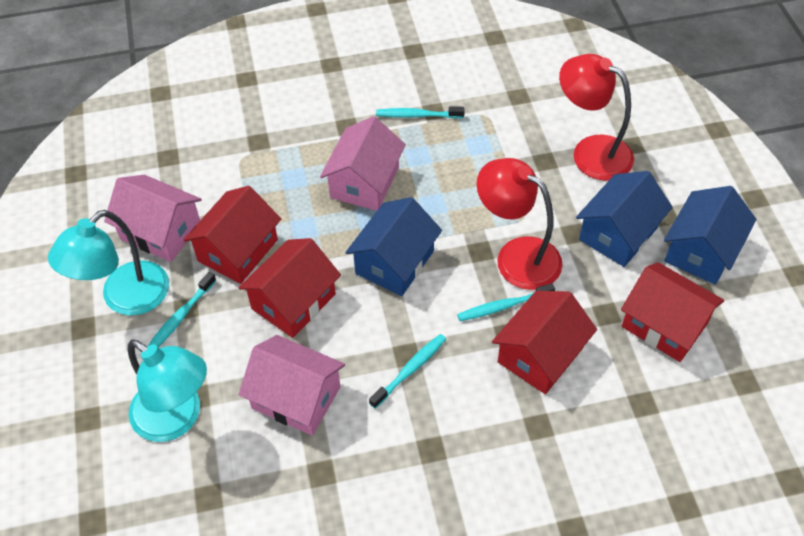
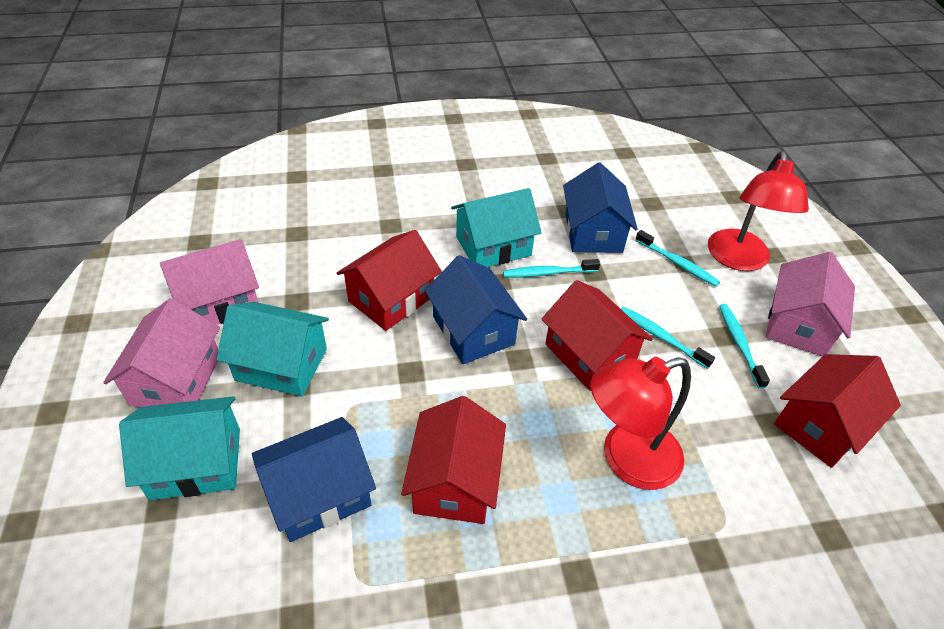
turquoise house: 0 -> 3
turquoise lamp: 2 -> 0

